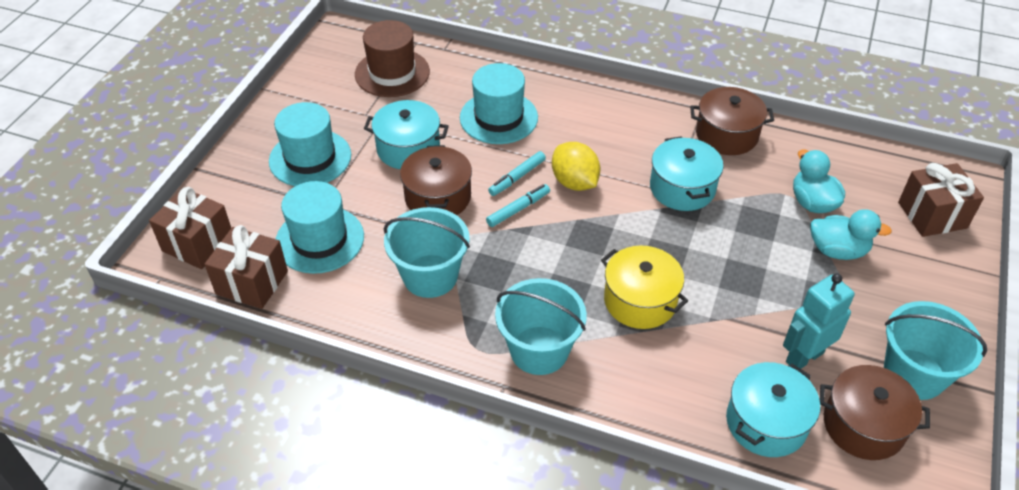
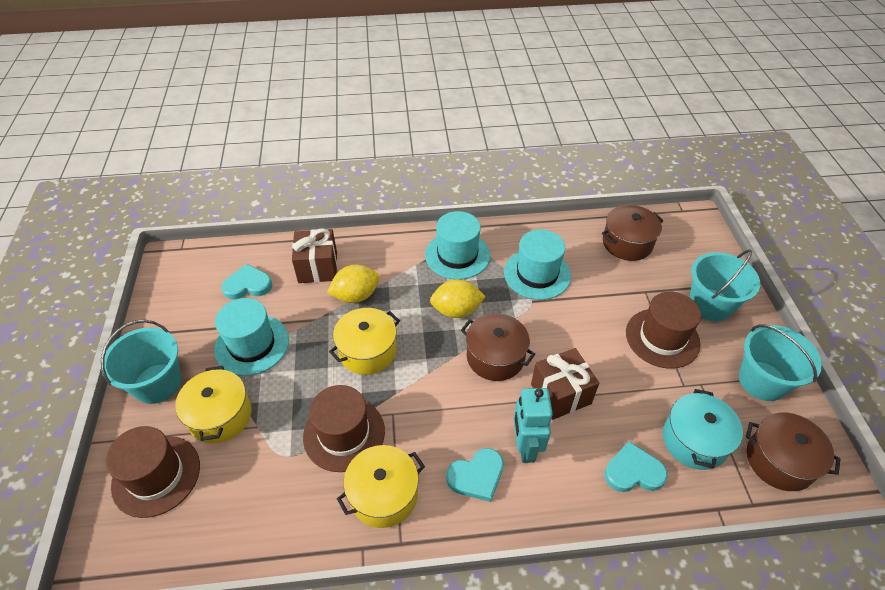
brown gift: 3 -> 2
brown hat: 1 -> 3
turquoise duck: 2 -> 0
turquoise heart: 0 -> 3
turquoise marker: 2 -> 0
turquoise pot: 3 -> 1
yellow lemon: 1 -> 2
yellow pot: 1 -> 3

